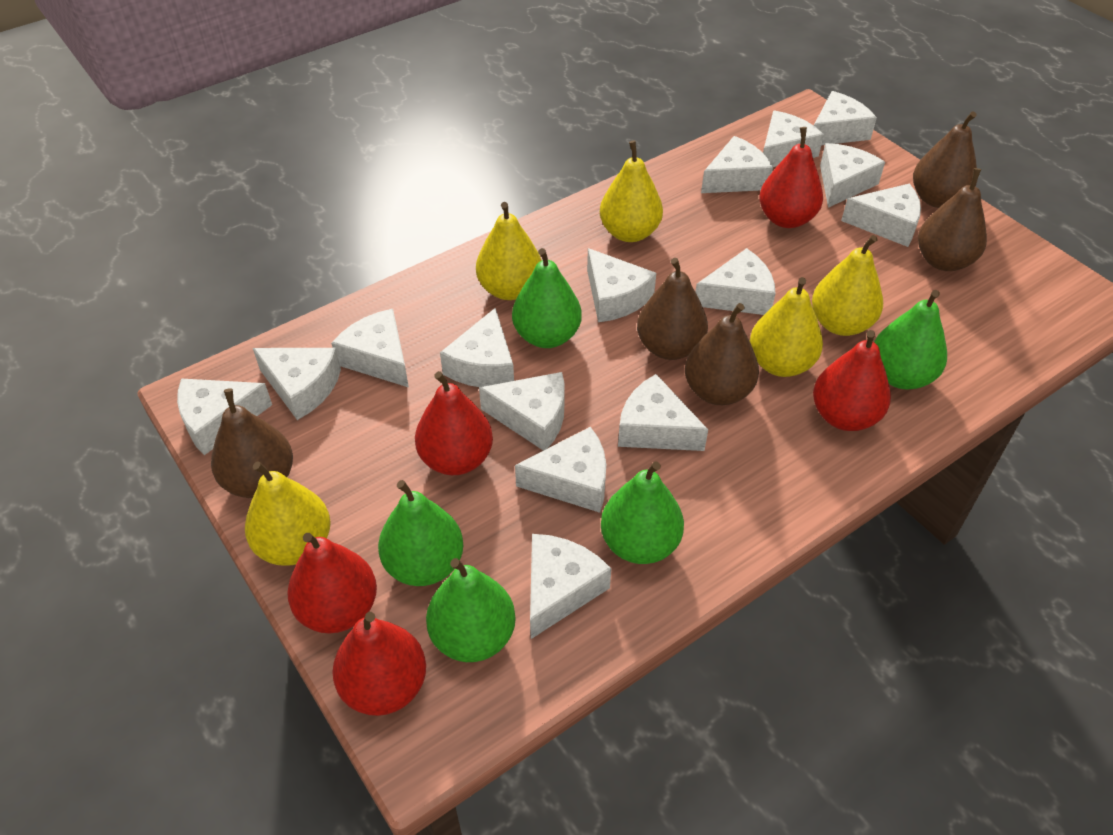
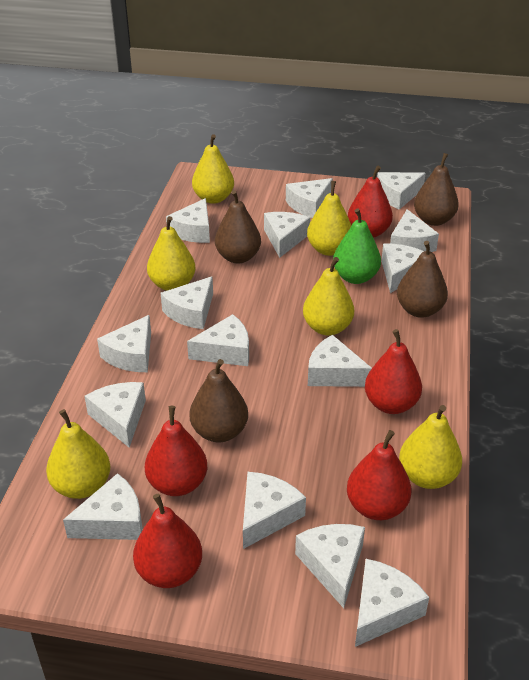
brown pear: 5 -> 4
green pear: 5 -> 1
yellow pear: 5 -> 6

